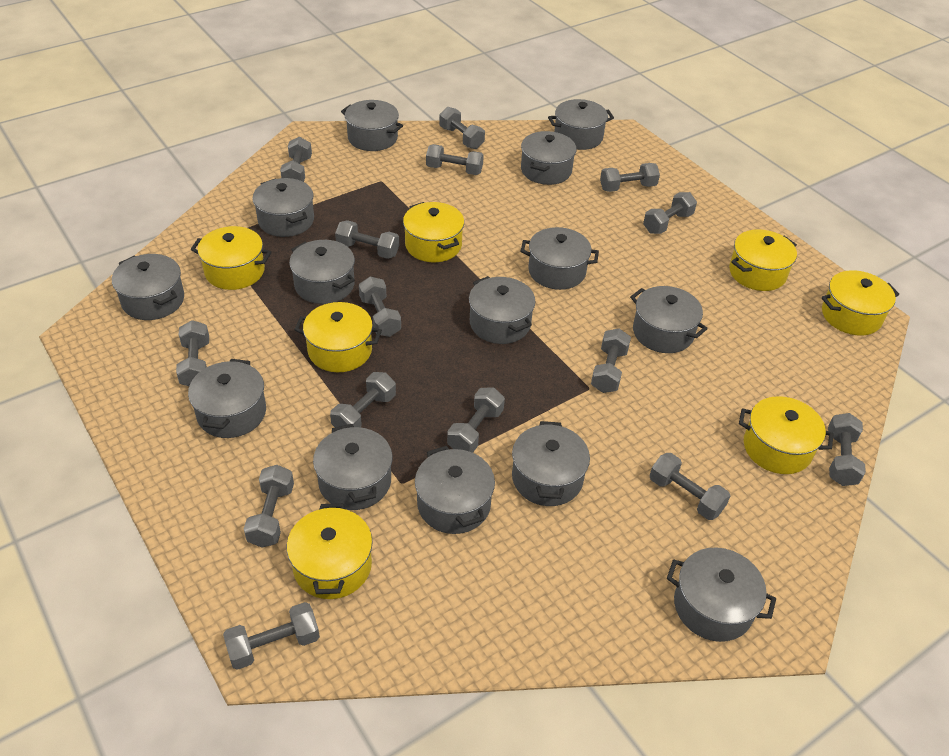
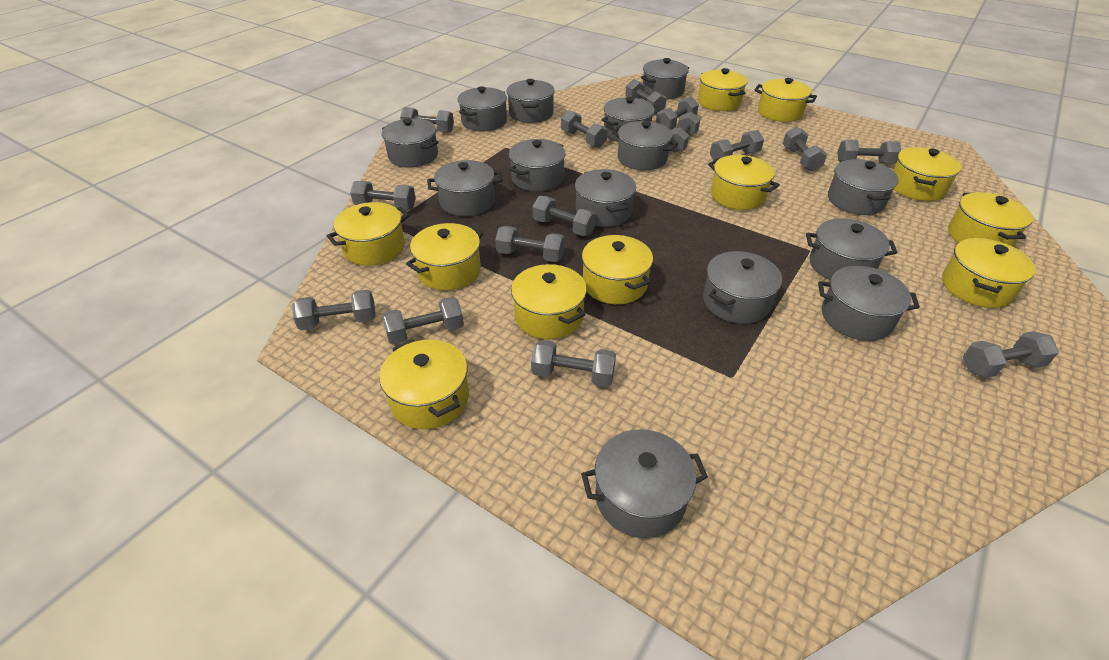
yellow pot: 7 -> 11

